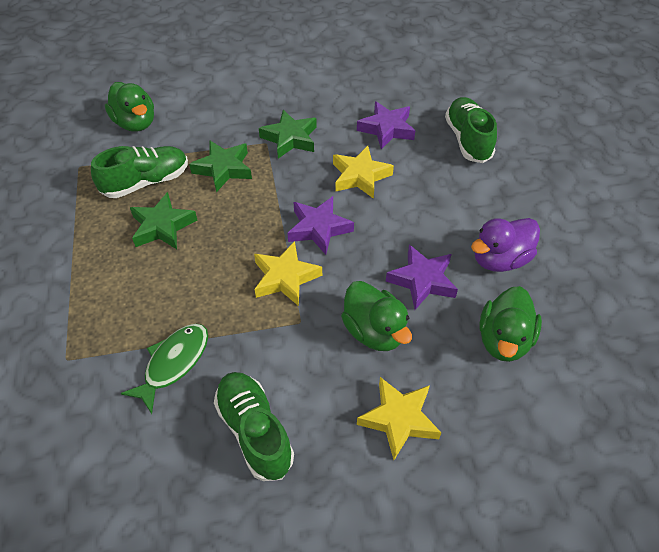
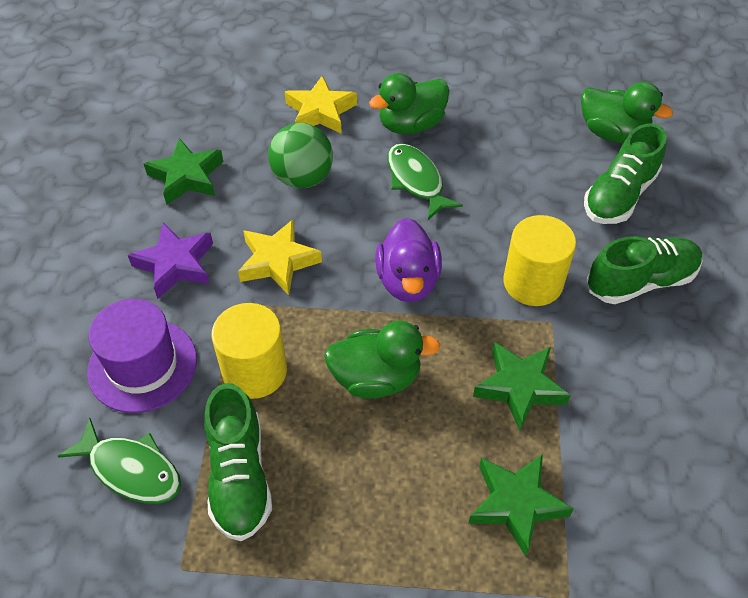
green ball: 0 -> 1
green fish: 1 -> 2
purple hat: 0 -> 1
purple star: 3 -> 1
yellow cylinder: 0 -> 2
yellow star: 3 -> 2

